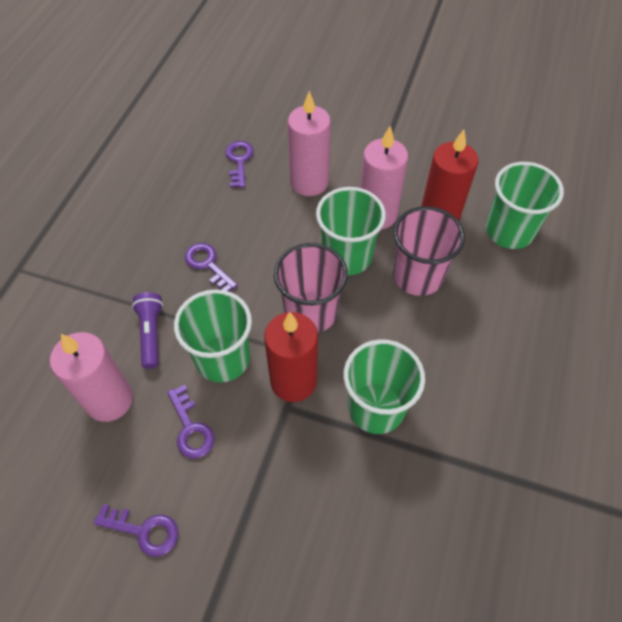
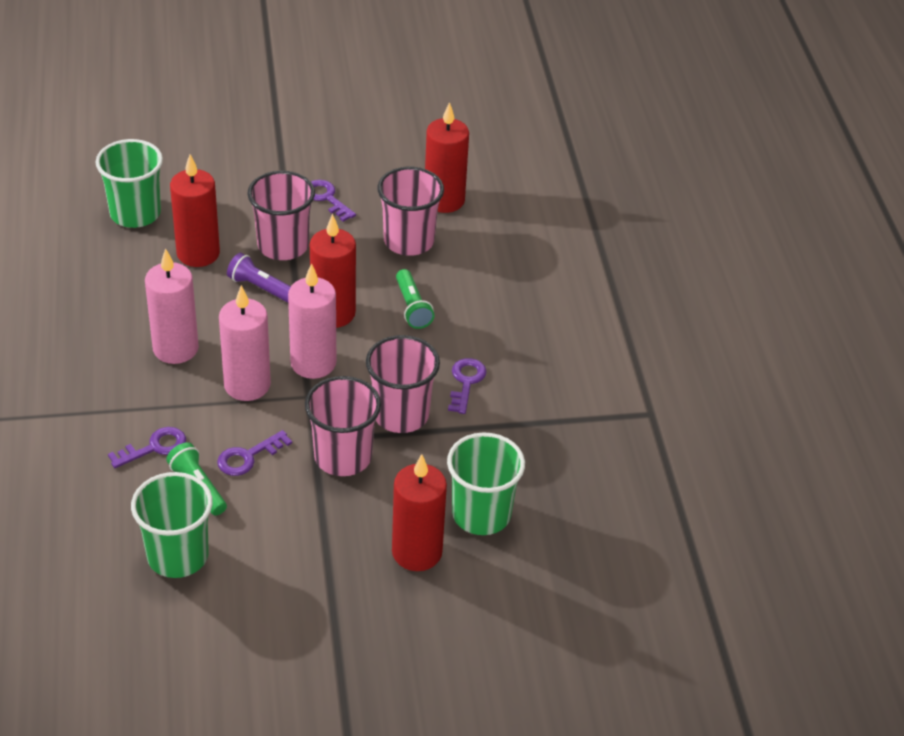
green cup: 4 -> 3
green flashlight: 0 -> 2
pink cup: 2 -> 4
red candle: 2 -> 4

